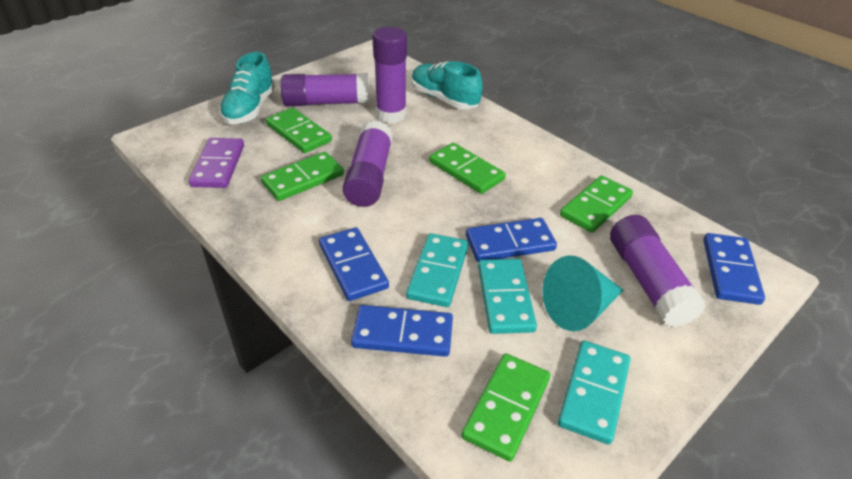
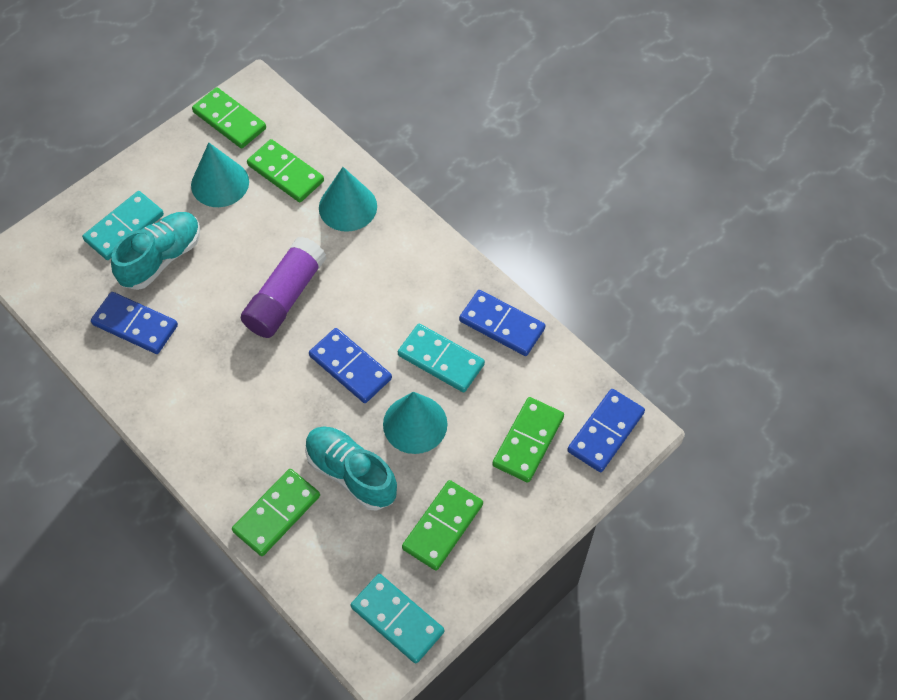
purple domino: 1 -> 0
purple glue stick: 4 -> 1
turquoise cone: 1 -> 3

